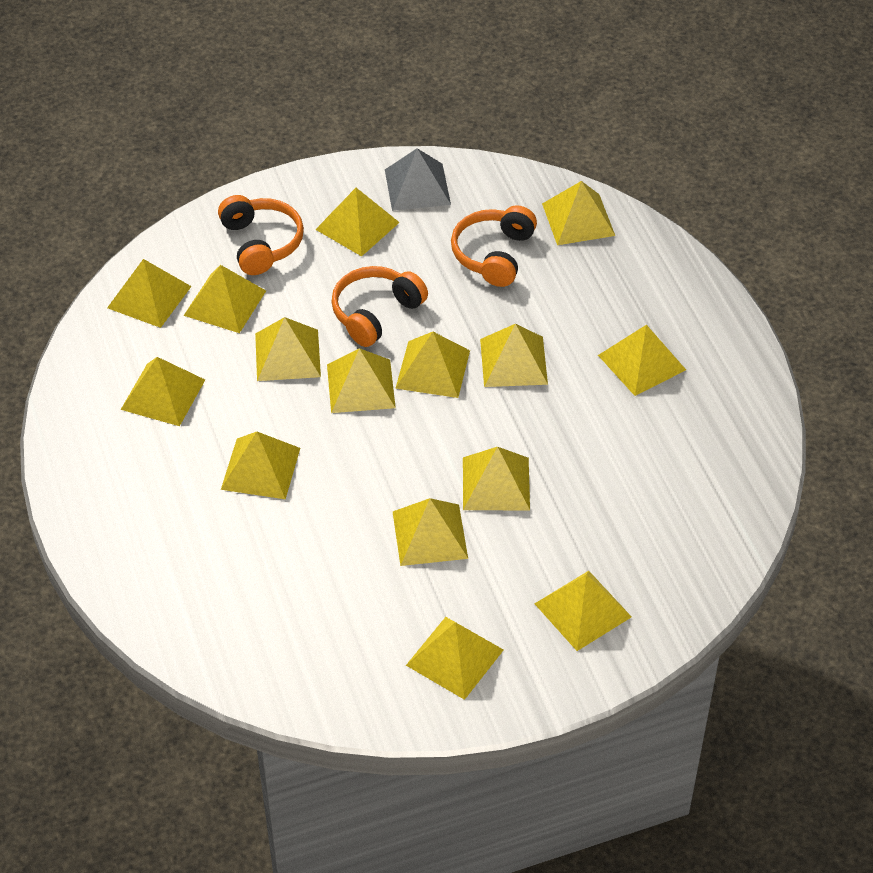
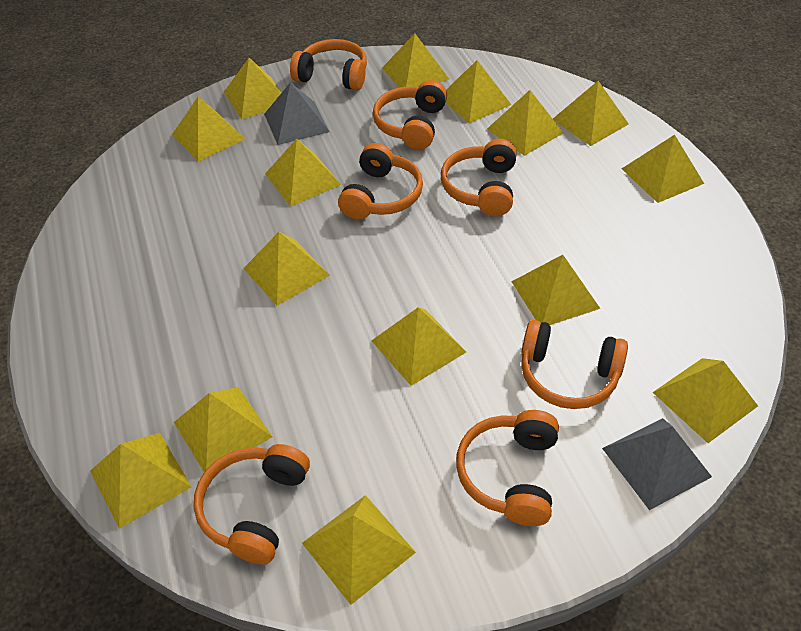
grey pyramid: 1 -> 2
orange headphones: 3 -> 7

